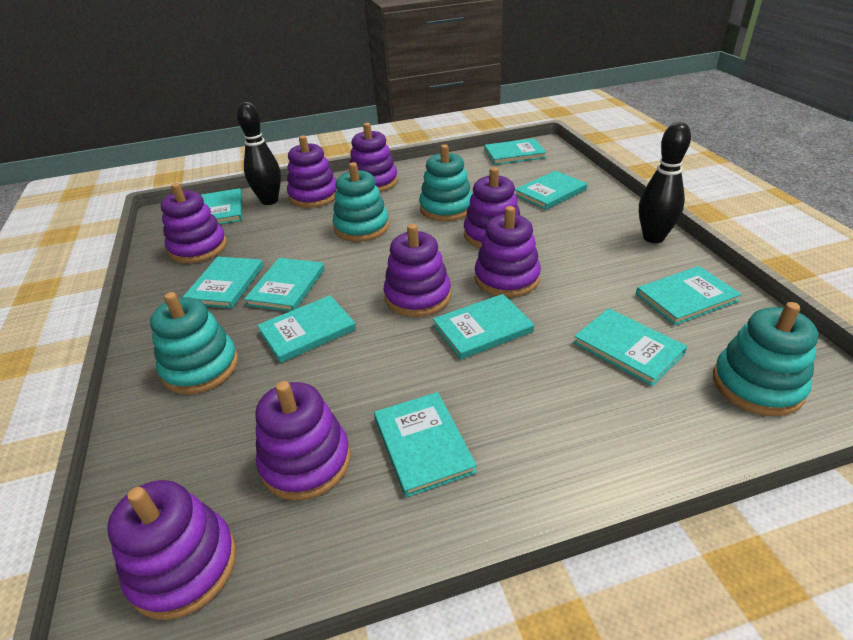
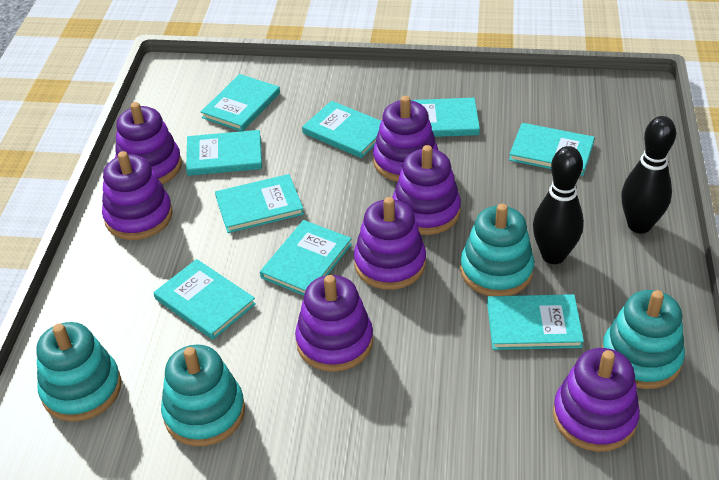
purple stacking toy: 8 -> 7
turquoise book: 10 -> 9

